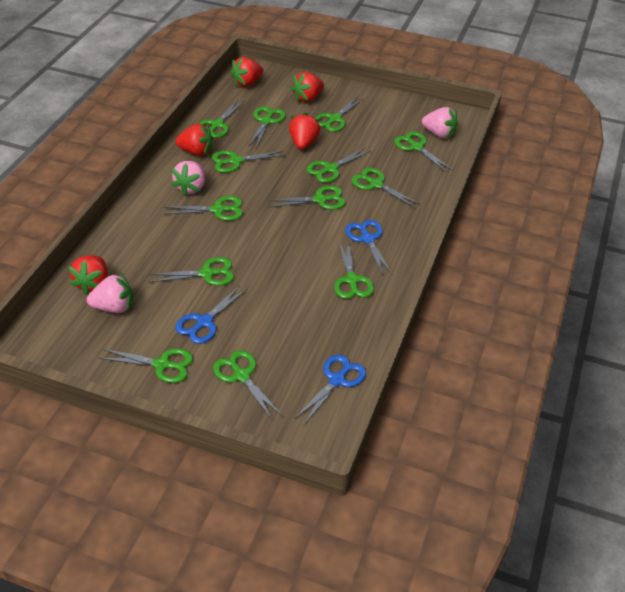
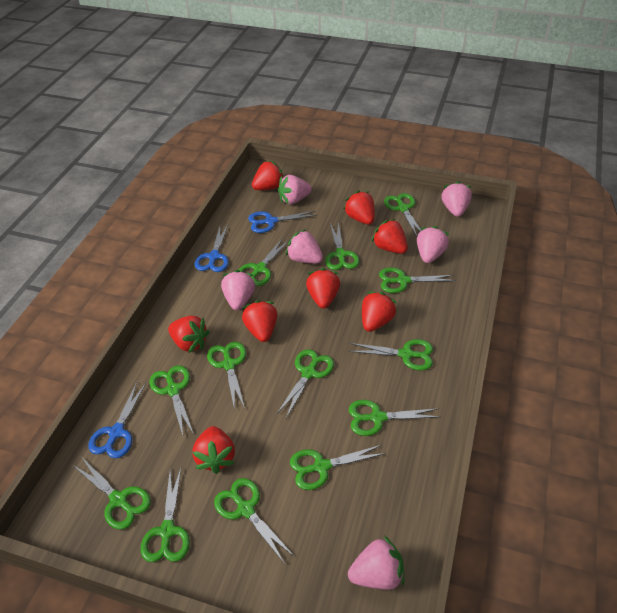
pink strawberry: 3 -> 6
red strawberry: 5 -> 8

